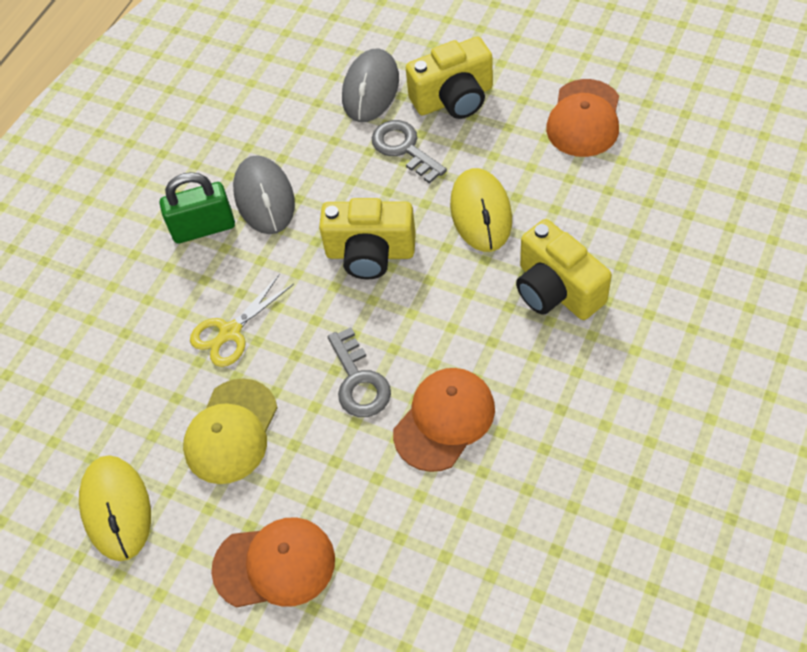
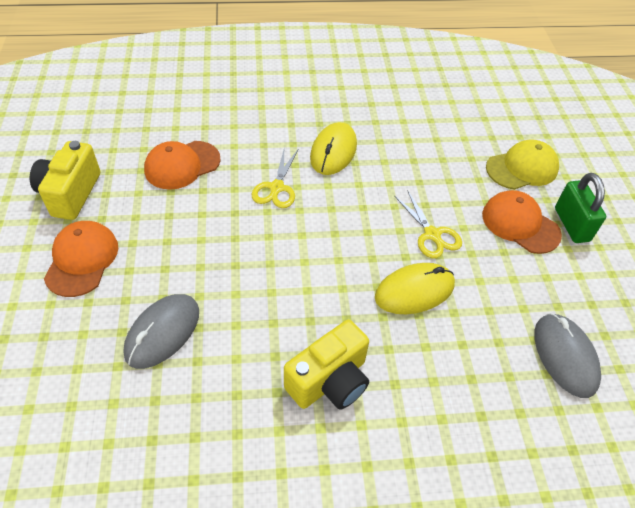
grey key: 2 -> 0
yellow camera: 3 -> 2
yellow scissors: 1 -> 2

